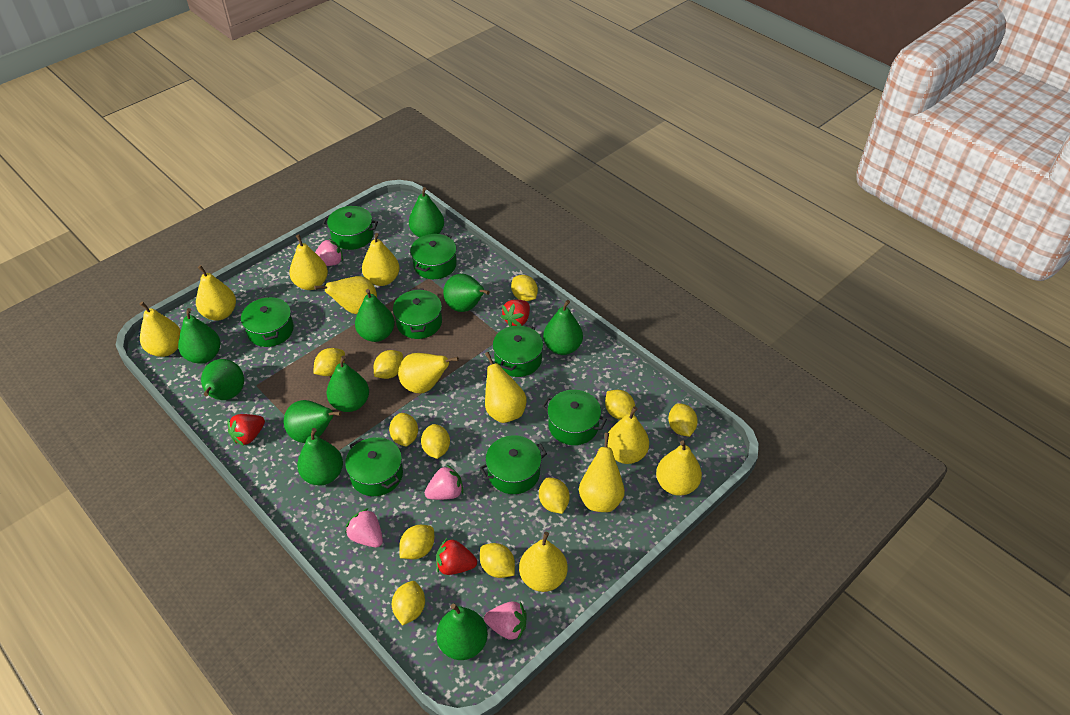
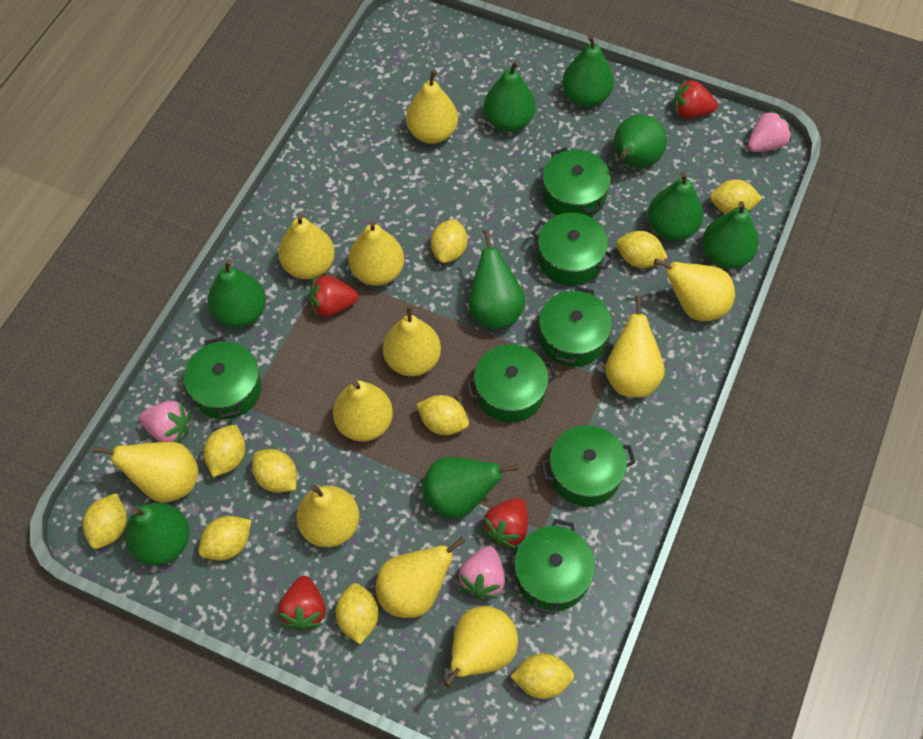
green pear: 10 -> 9
green pot: 8 -> 7
pink strawberry: 4 -> 3
red strawberry: 3 -> 4
yellow lemon: 11 -> 10

